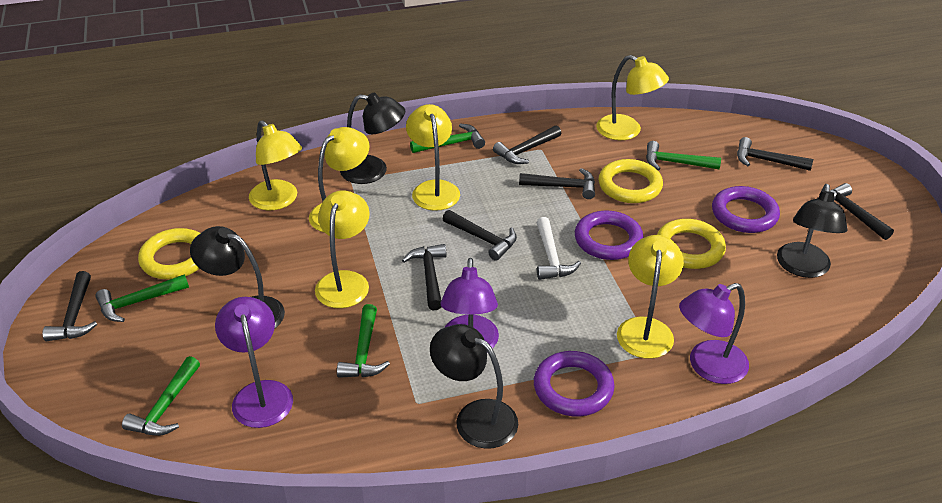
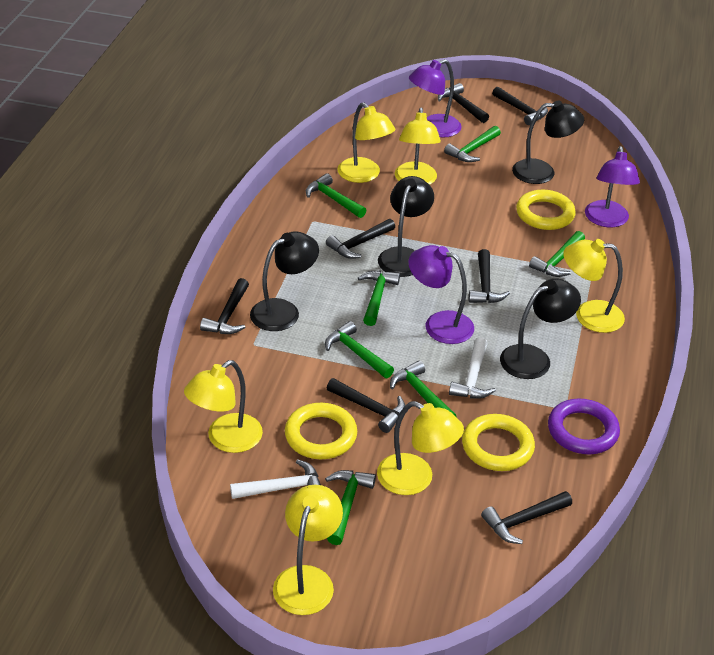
green hammer: 5 -> 7
purple ring: 3 -> 1
white hammer: 1 -> 2

